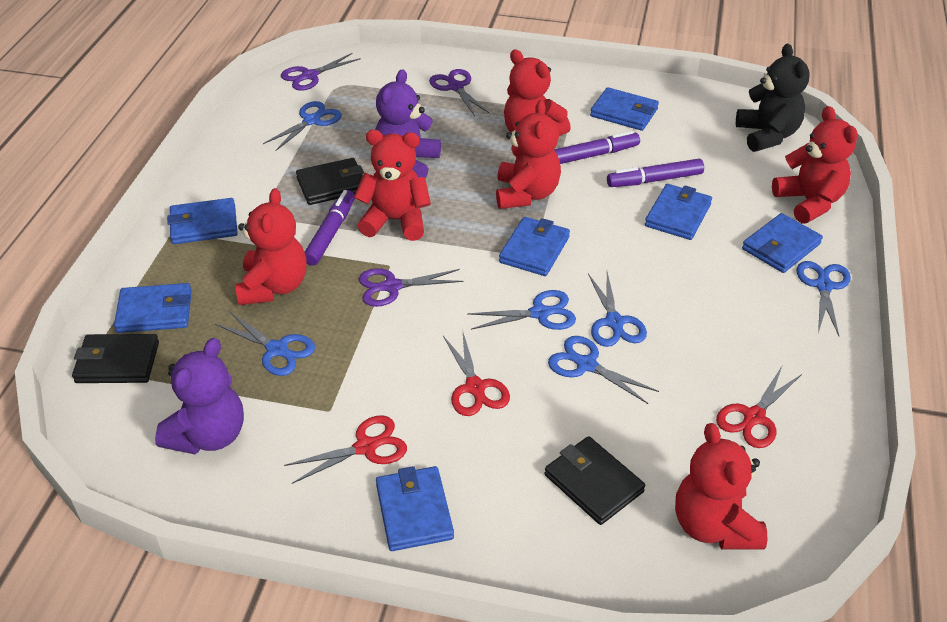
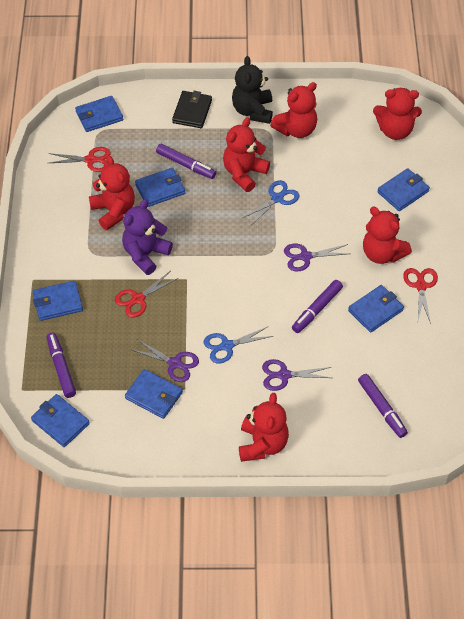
black wallet: 3 -> 1
blue scissors: 6 -> 2
purple marker: 3 -> 4
purple teddy bear: 2 -> 1

